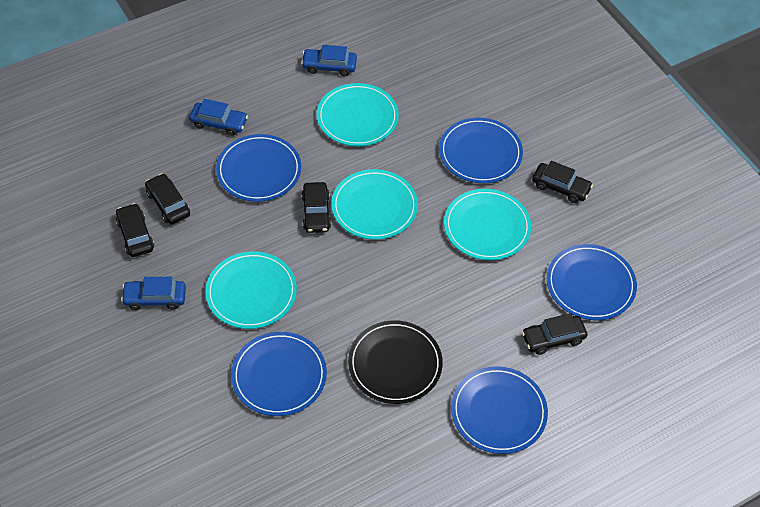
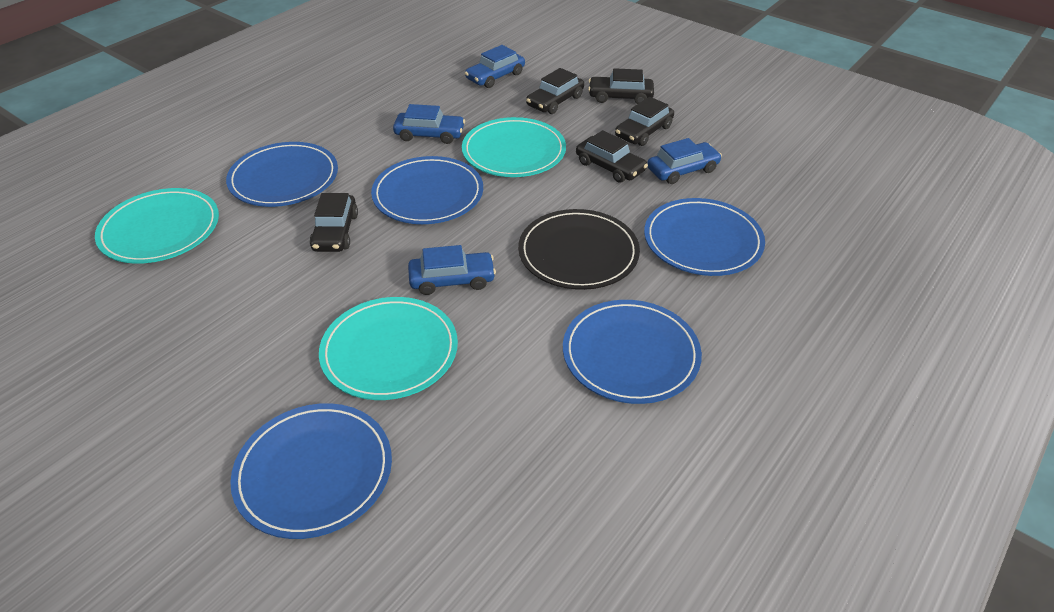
blue car: 3 -> 4
turquoise plate: 4 -> 3

